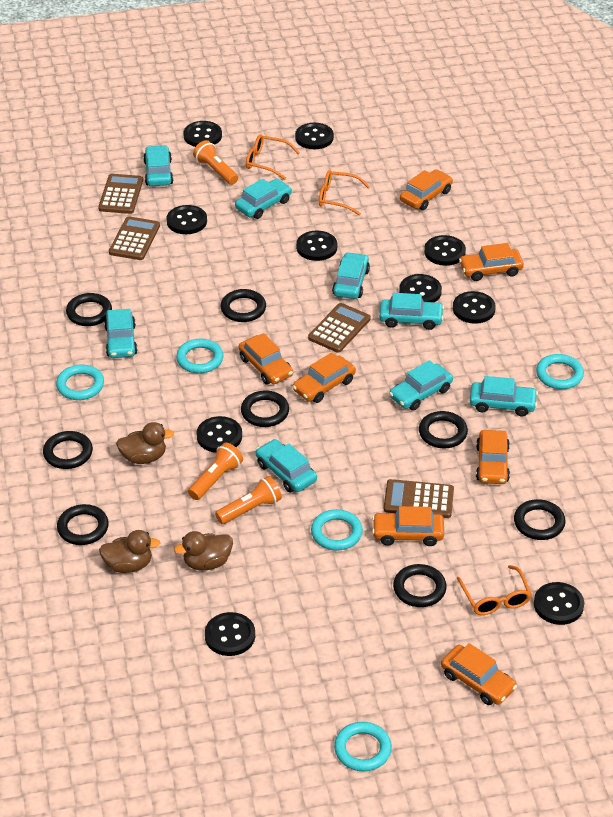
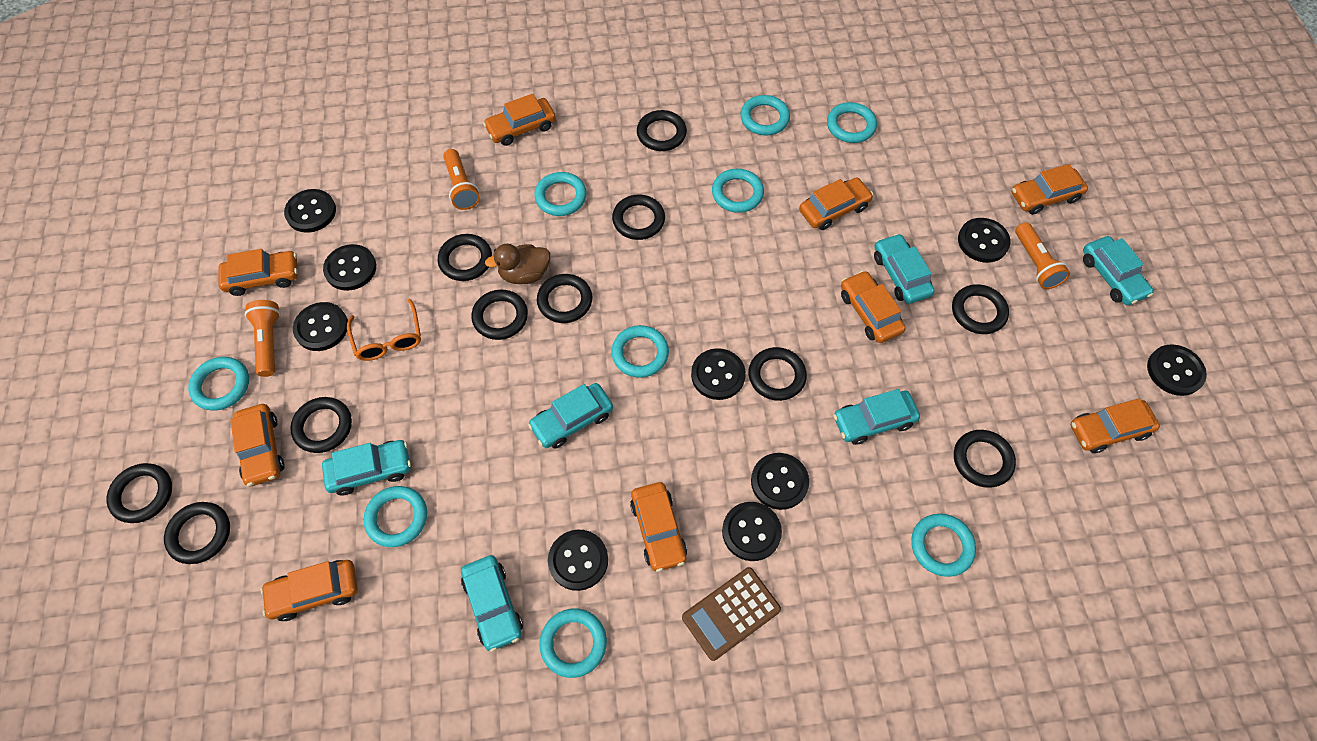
black button: 10 -> 9
black ring: 8 -> 11
brown calculator: 4 -> 1
brown duck: 3 -> 1
orange car: 7 -> 9
orange glasses: 3 -> 1
turquoise car: 8 -> 6
turquoise ring: 5 -> 9

